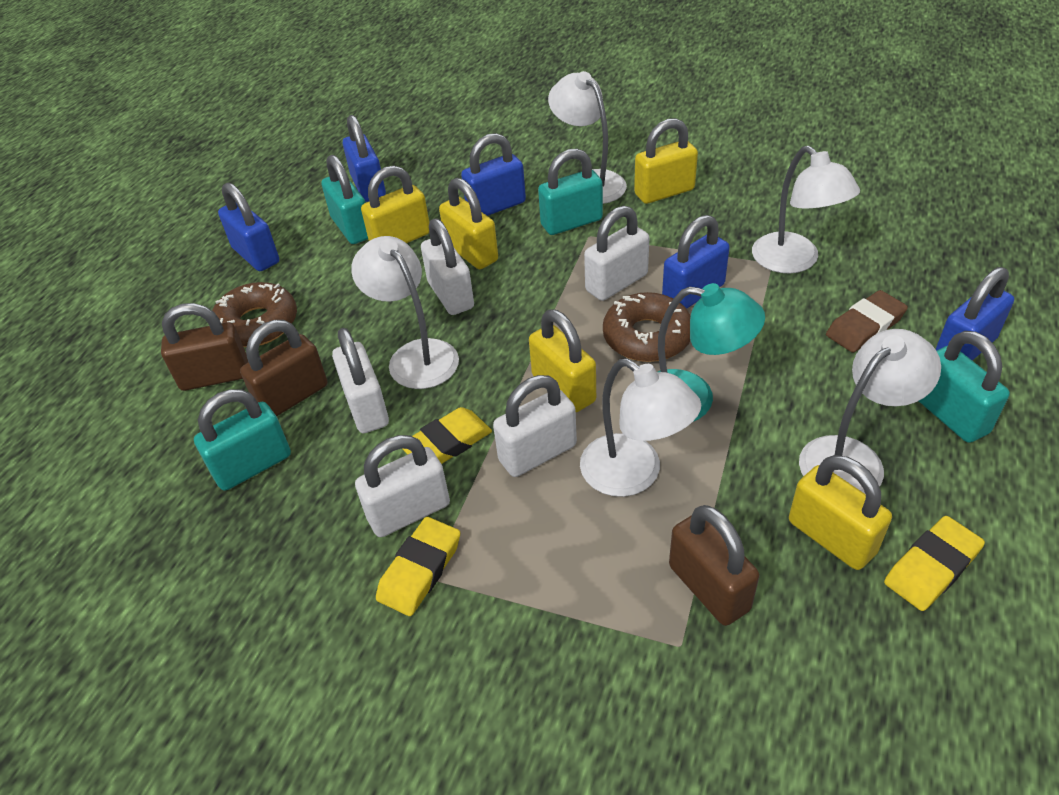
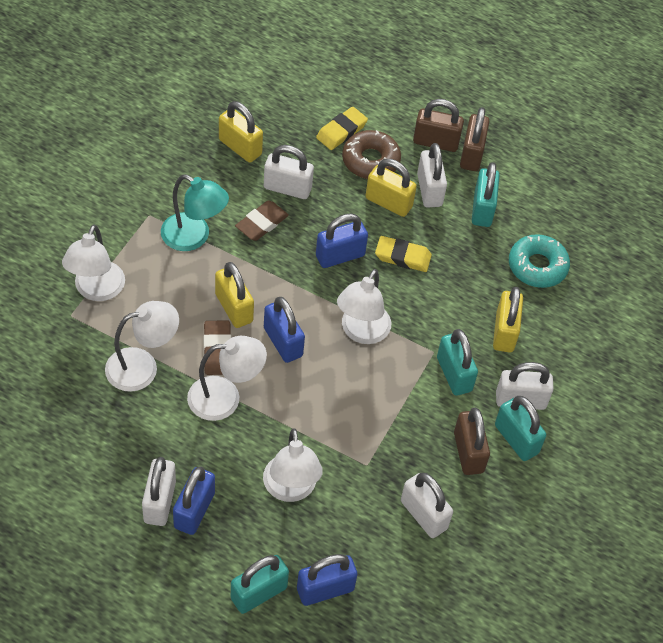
blue padlock: 5 -> 4
brown donut: 2 -> 1
brown eraser: 1 -> 2
turquoise donut: 0 -> 1
yellow eraser: 3 -> 2
yellow padlock: 5 -> 4

